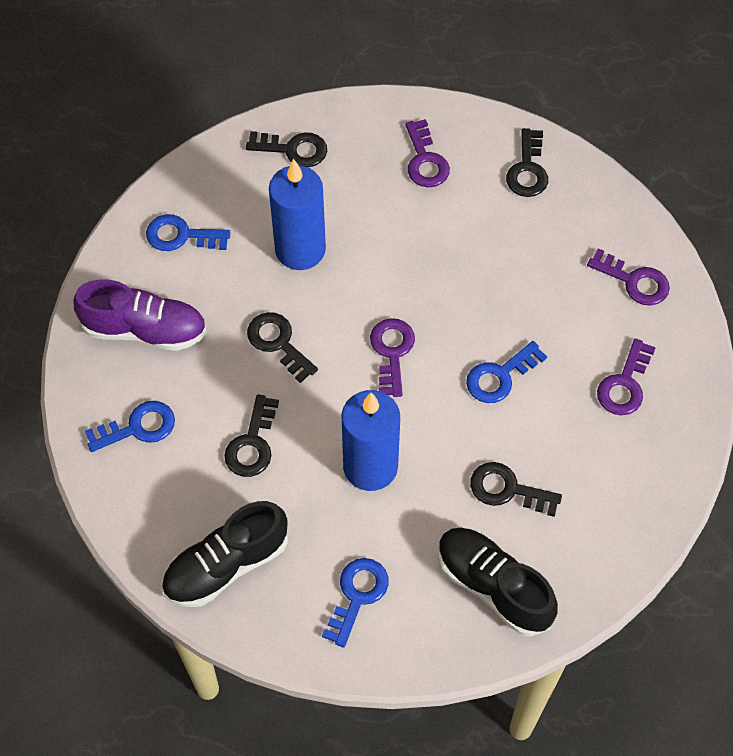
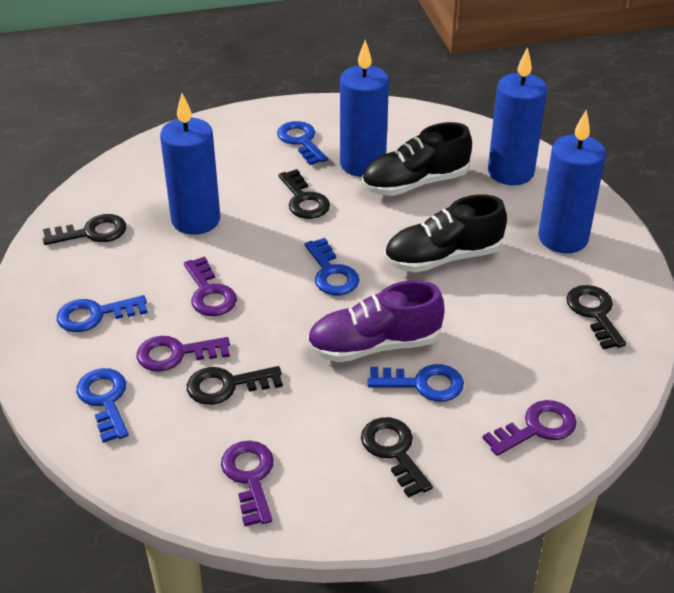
blue candle: 2 -> 4
blue key: 4 -> 5

